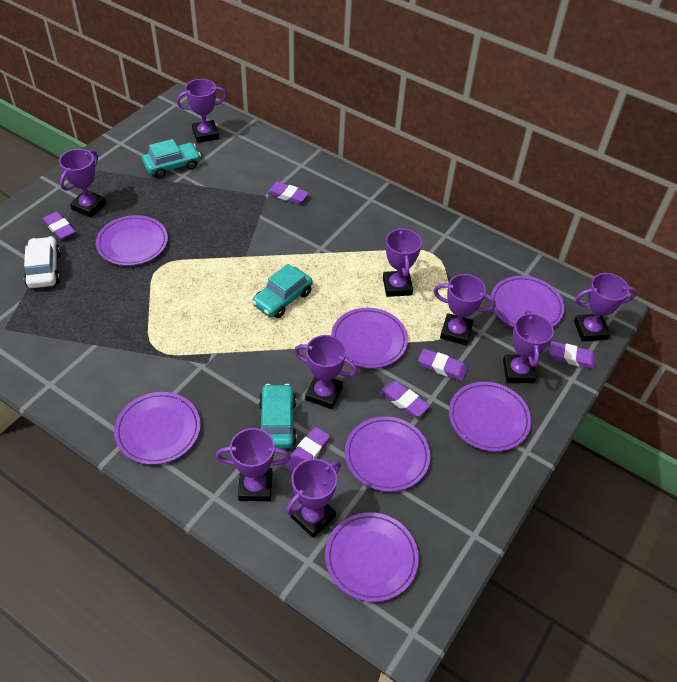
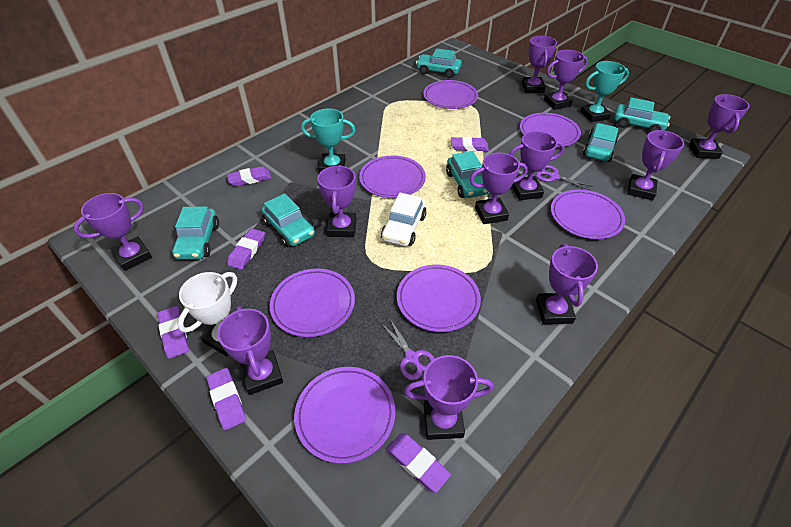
purple scissors: 0 -> 2
purple trophy: 9 -> 11
turquoise car: 3 -> 6
turquoise trophy: 0 -> 2
white trophy: 0 -> 1

